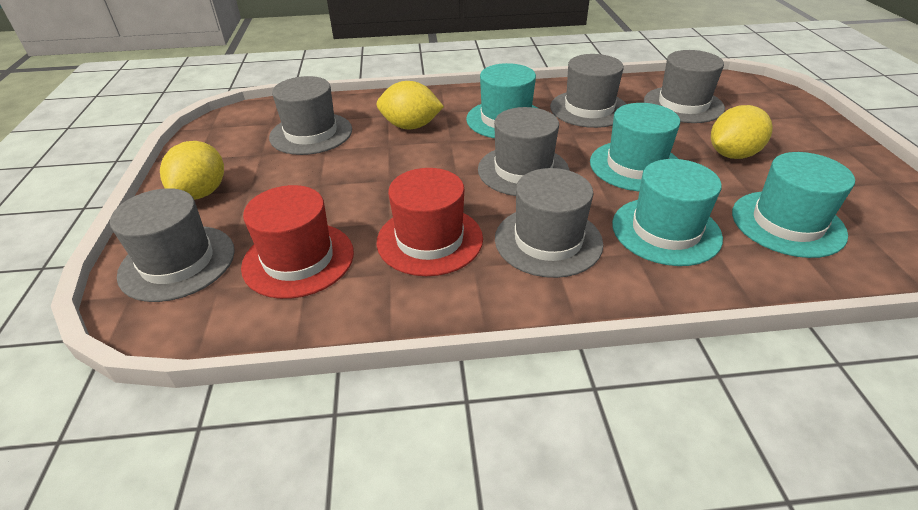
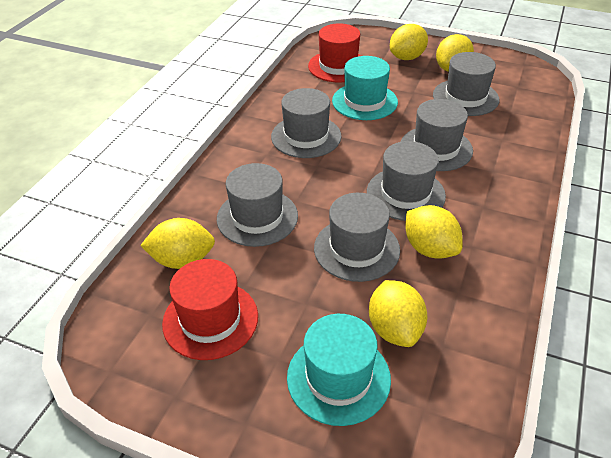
turquoise hat: 4 -> 2
yellow lemon: 3 -> 5

